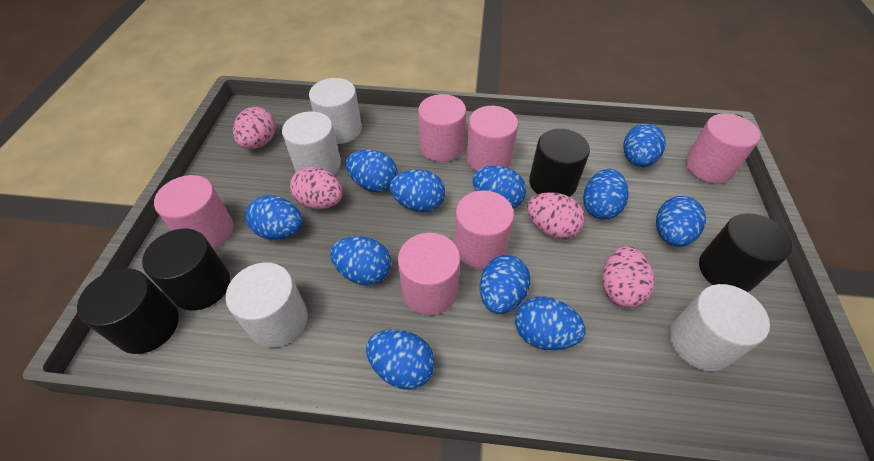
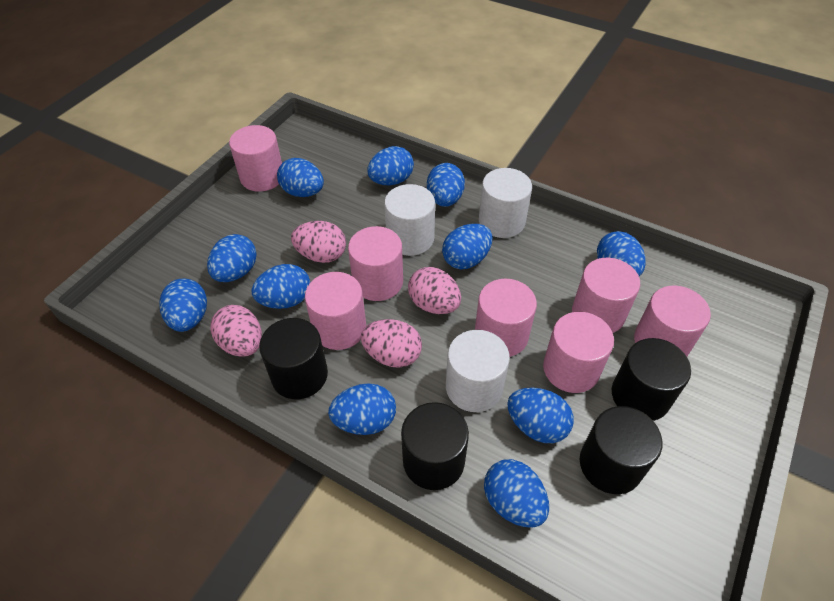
pink cylinder: 6 -> 7
white cylinder: 4 -> 3

